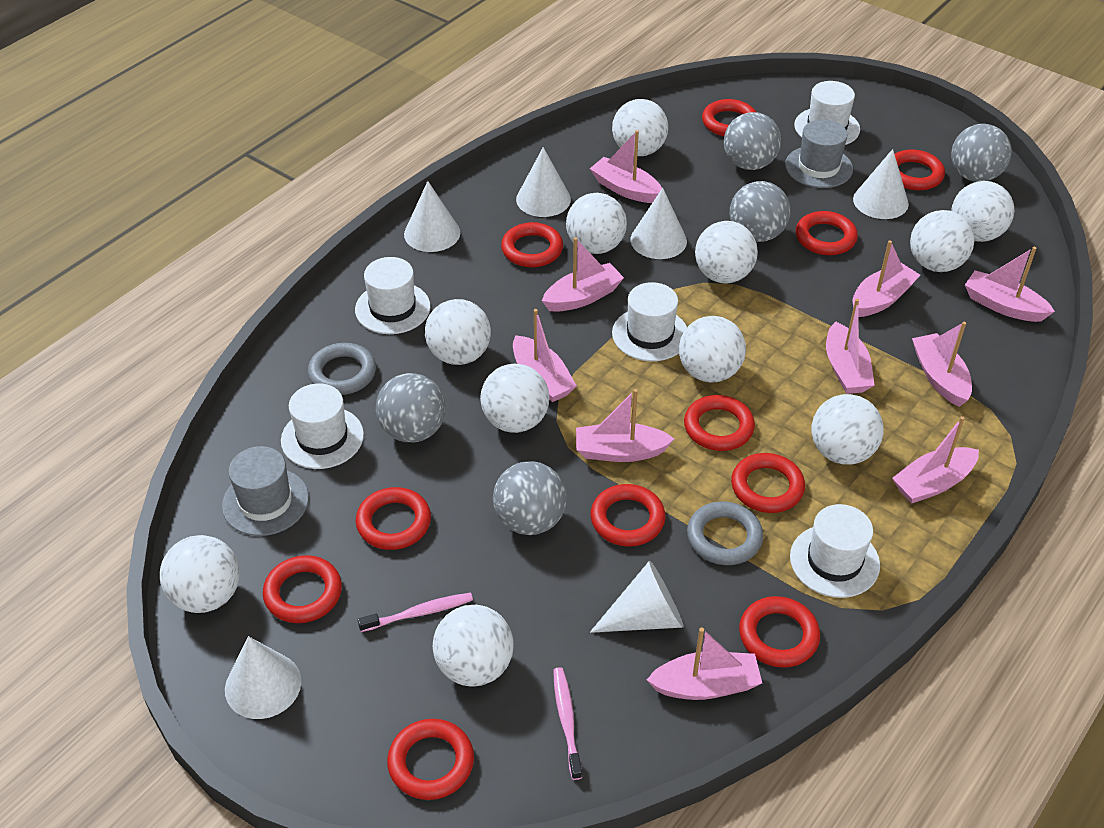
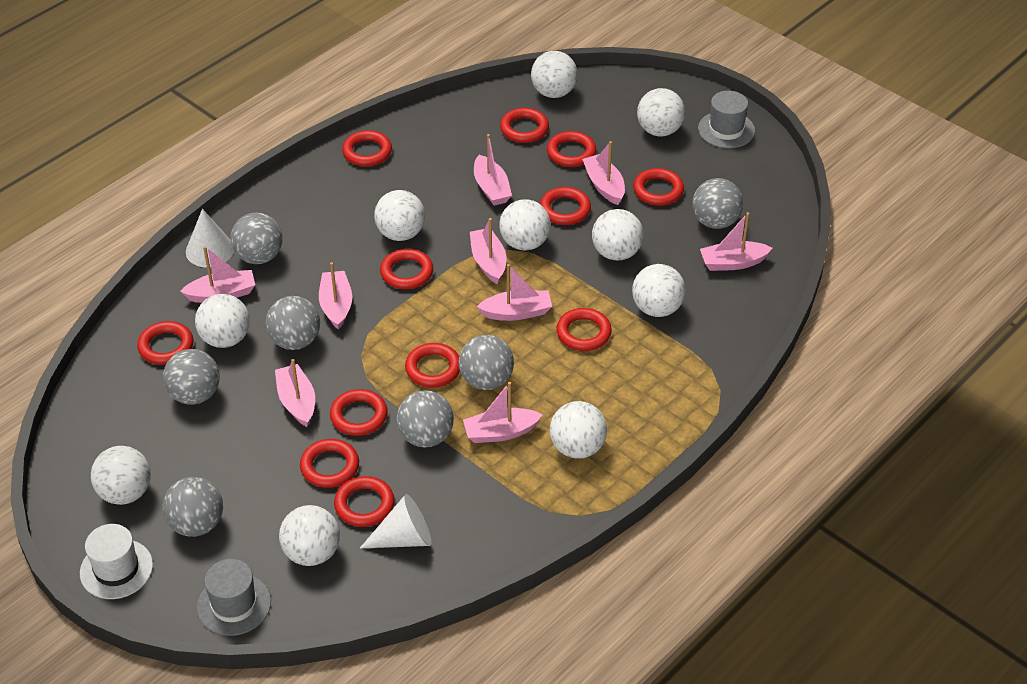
grey ball: 5 -> 7
grey ring: 2 -> 0
pink boat: 10 -> 9
pink toothbrush: 2 -> 0
red ring: 11 -> 12
white ball: 11 -> 10
white cone: 6 -> 2
white hat: 5 -> 1

